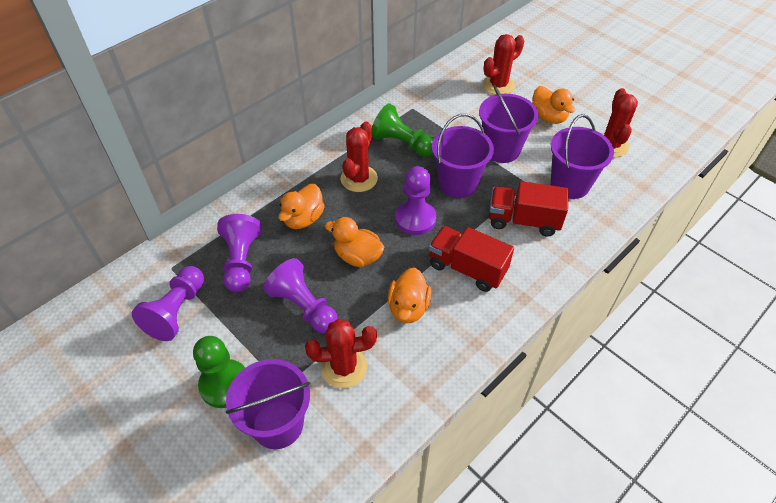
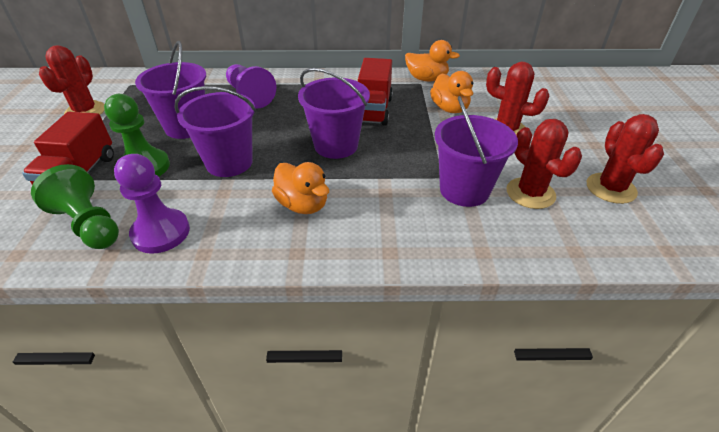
orange duck: 4 -> 3
purple pawn: 4 -> 2

